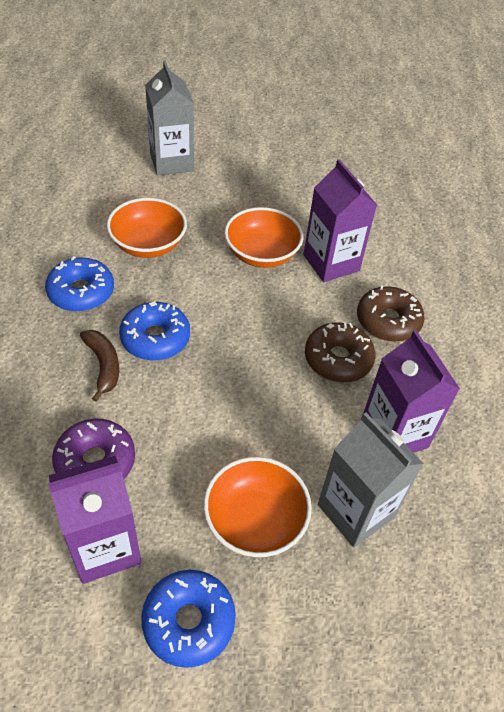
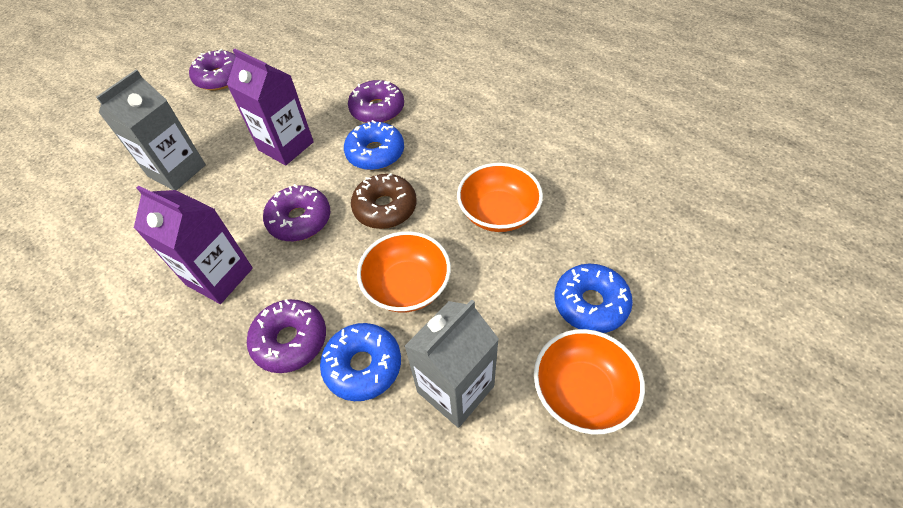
brown banana: 1 -> 0
brown donut: 2 -> 1
purple carton: 3 -> 2
purple donut: 1 -> 4

